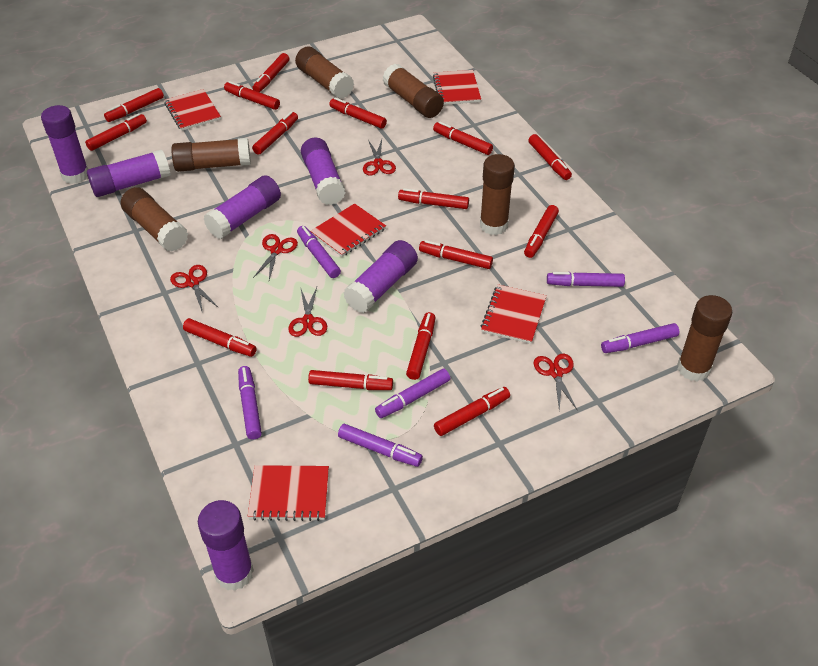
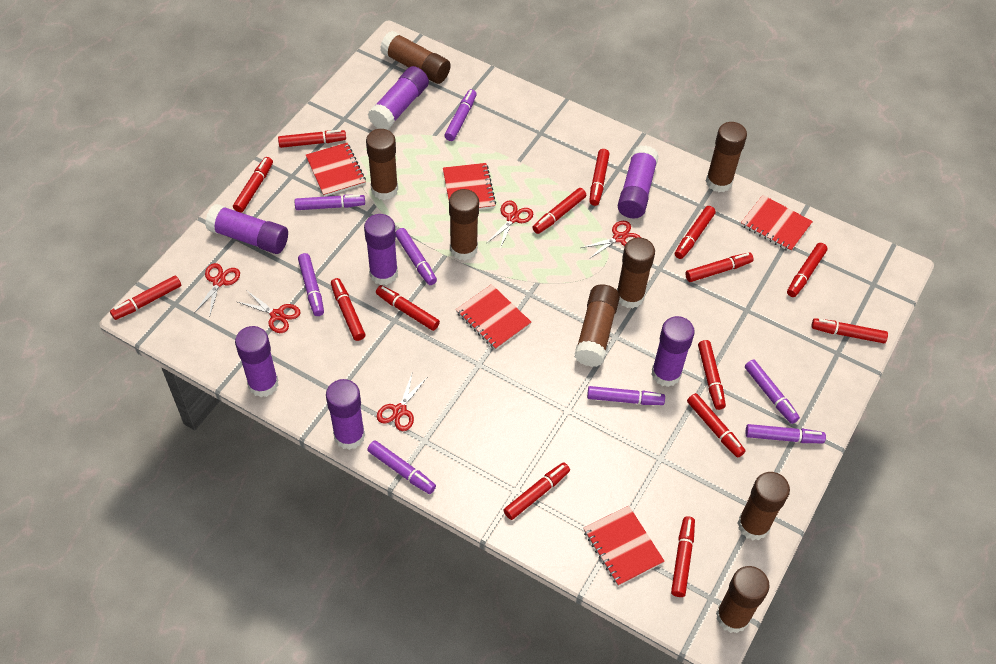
brown glue stick: 6 -> 8
purple glue stick: 6 -> 7
purple marker: 6 -> 8

